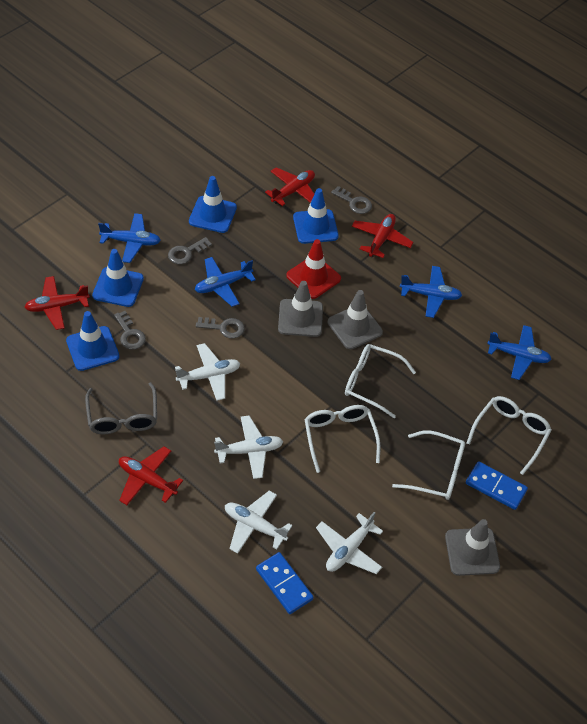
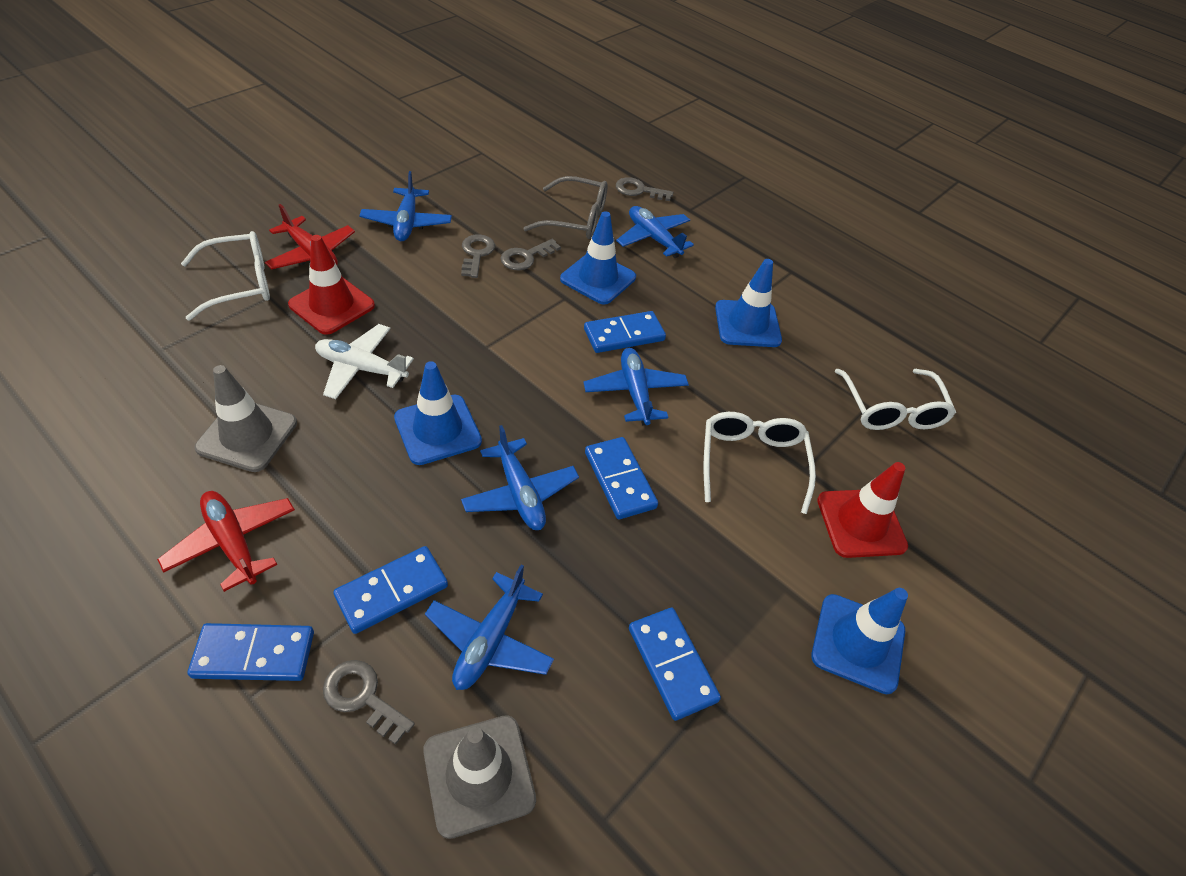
blue domino: 2 -> 5
blue plane: 4 -> 5
grey traffic cone: 3 -> 2
red plane: 4 -> 2
red traffic cone: 1 -> 2
white glasses: 4 -> 3
white plane: 4 -> 1

